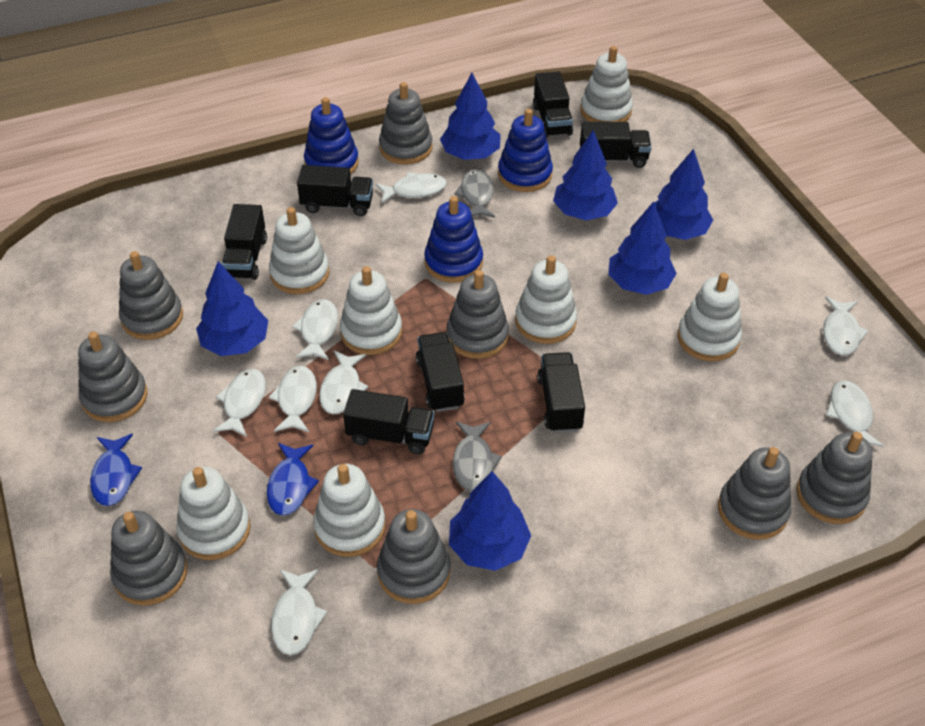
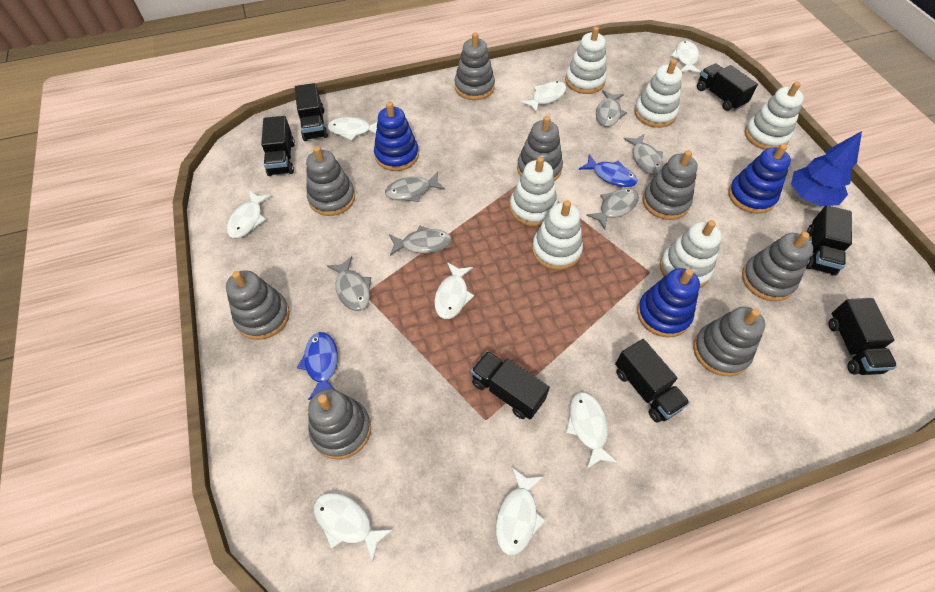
blue tree: 6 -> 1
grey fish: 2 -> 6
white stacking toy: 7 -> 6

